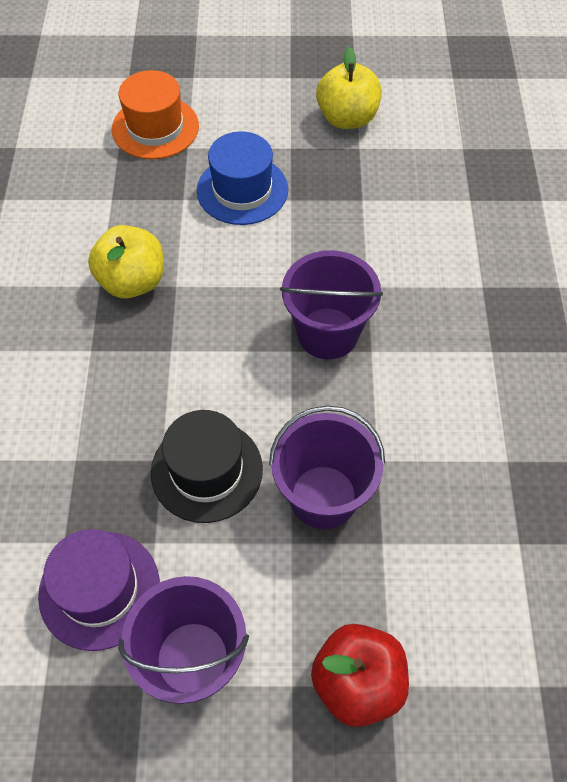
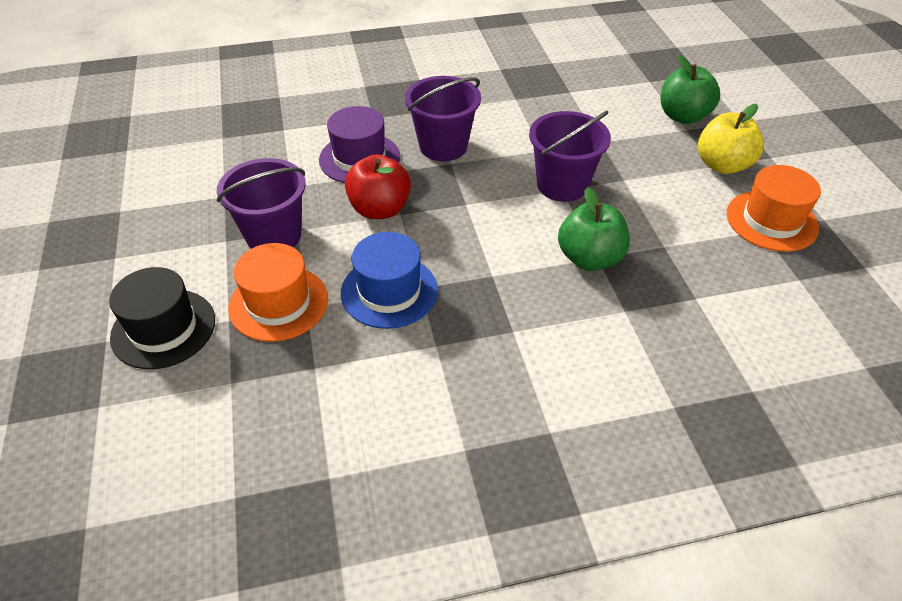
green apple: 0 -> 2
orange hat: 1 -> 2
yellow apple: 2 -> 1

